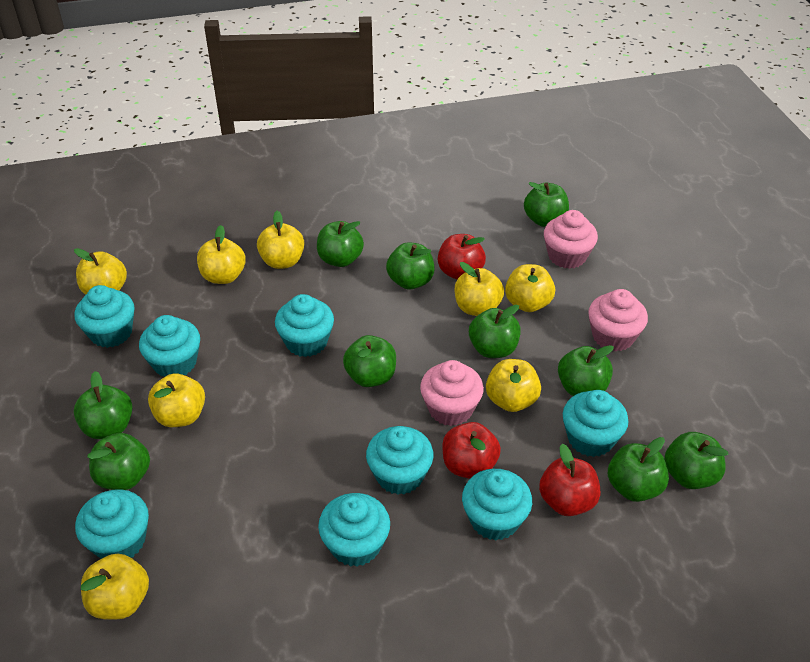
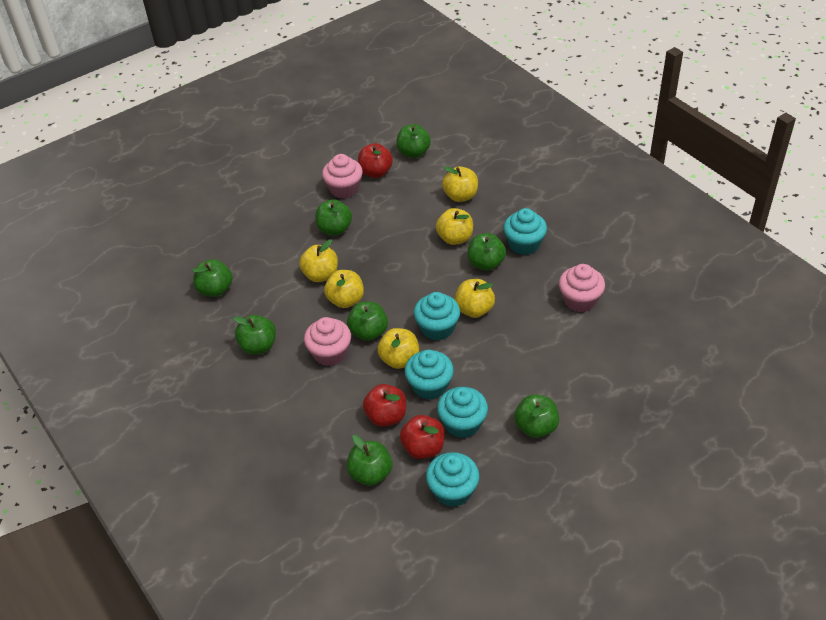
green apple: 10 -> 8
turquoise cupcake: 8 -> 5
yellow apple: 8 -> 6

